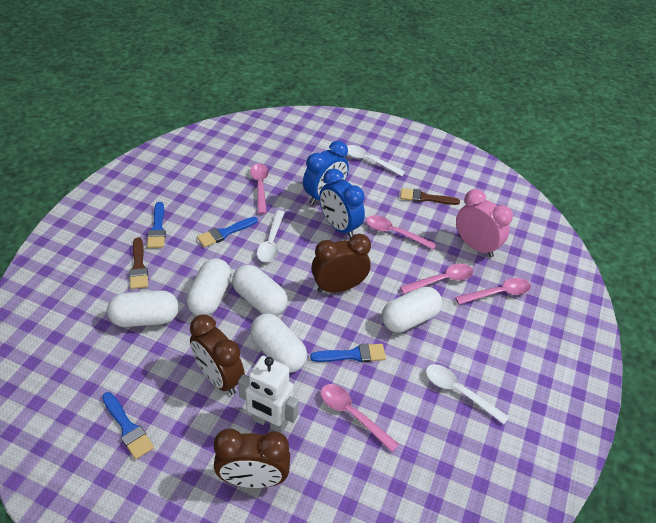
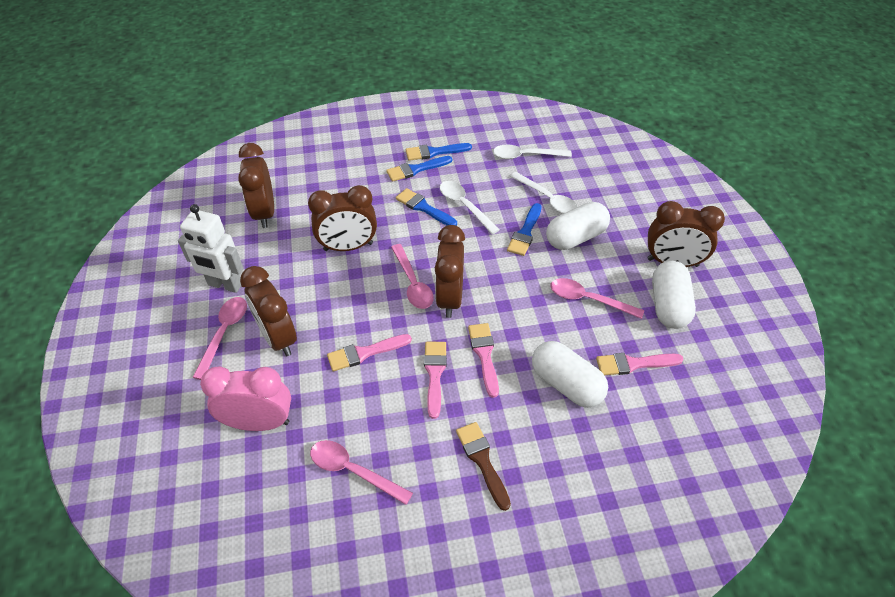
blue clock: 2 -> 0
brown brush: 2 -> 1
brown clock: 3 -> 5
pink brush: 0 -> 4
pink spoon: 5 -> 4
white capsule: 5 -> 3

